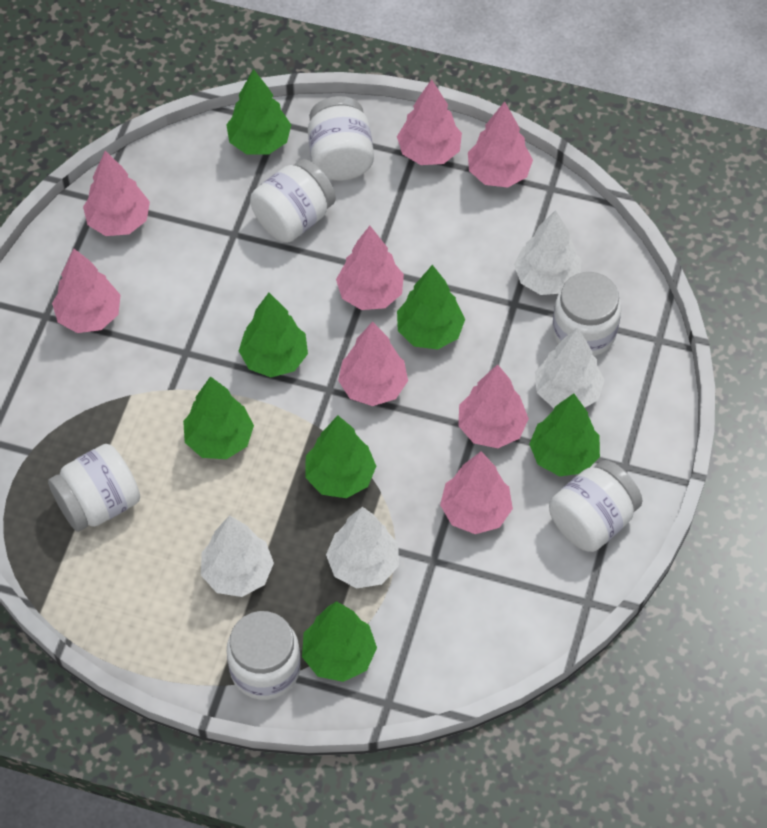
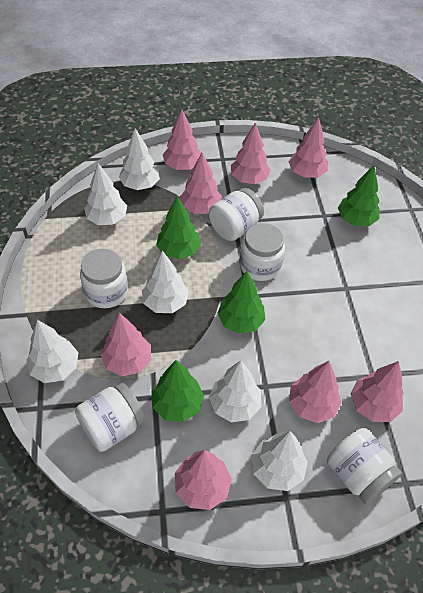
green tree: 7 -> 4
white jar: 6 -> 5
white tree: 4 -> 6

